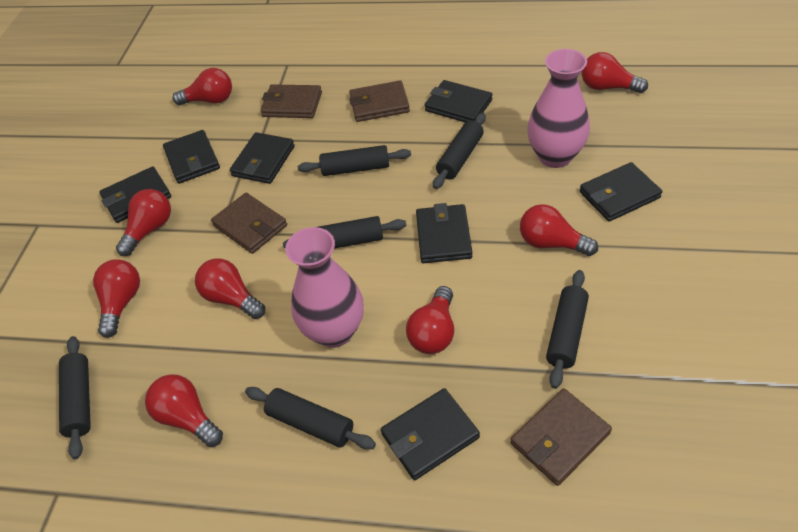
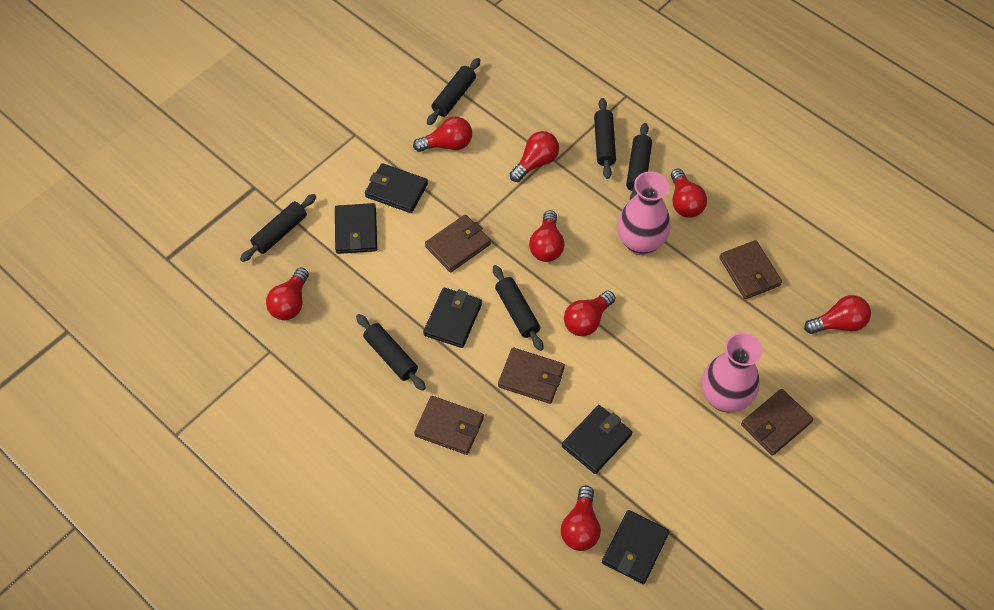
black wallet: 7 -> 5
brown wallet: 4 -> 5

